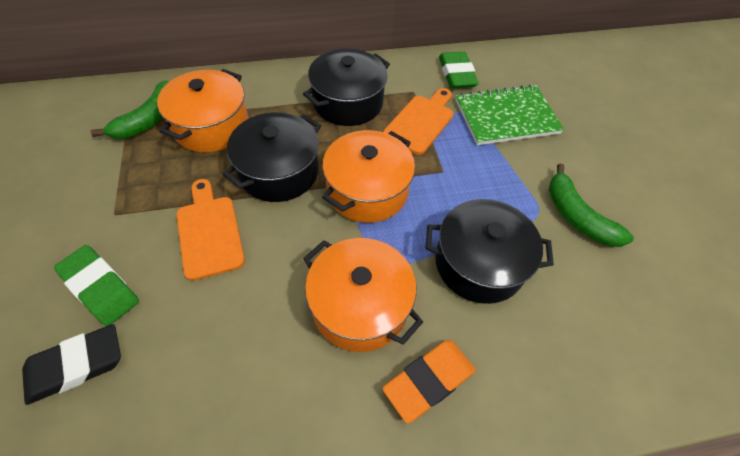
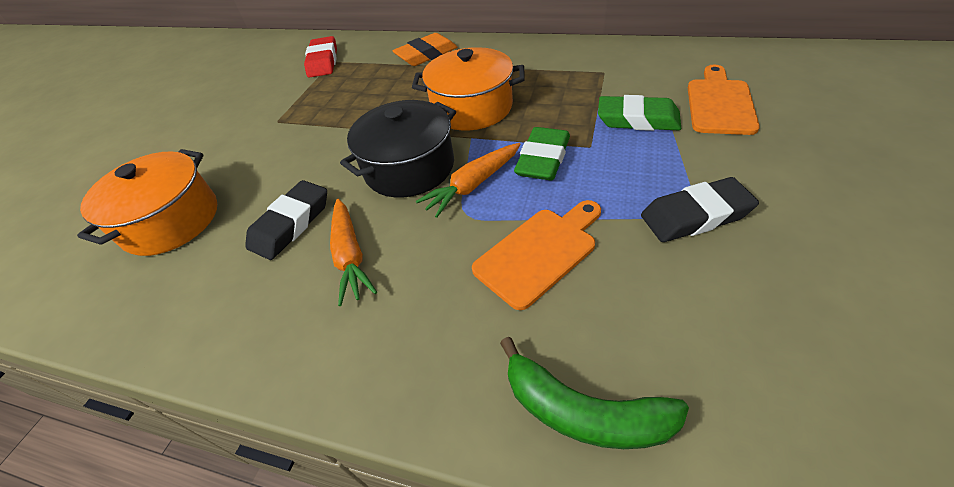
black eraser: 1 -> 2
black pot: 3 -> 1
green banana: 2 -> 1
green notebook: 1 -> 0
orange carrot: 0 -> 2
orange pot: 3 -> 2
red eraser: 0 -> 1

